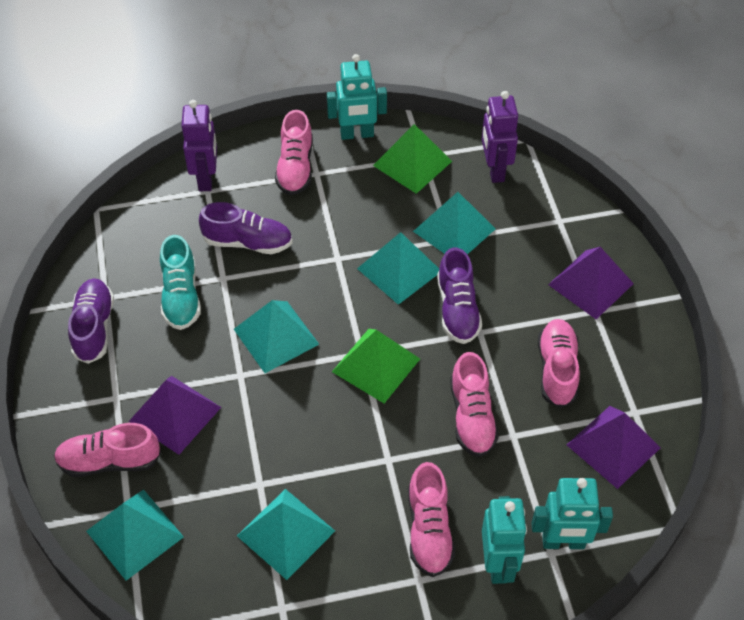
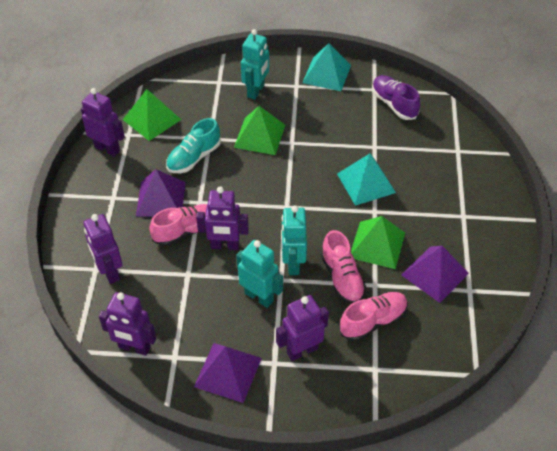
green pyramid: 2 -> 3
pink shoe: 5 -> 3
purple robot: 2 -> 5
purple shoe: 3 -> 1
turquoise pyramid: 5 -> 2

